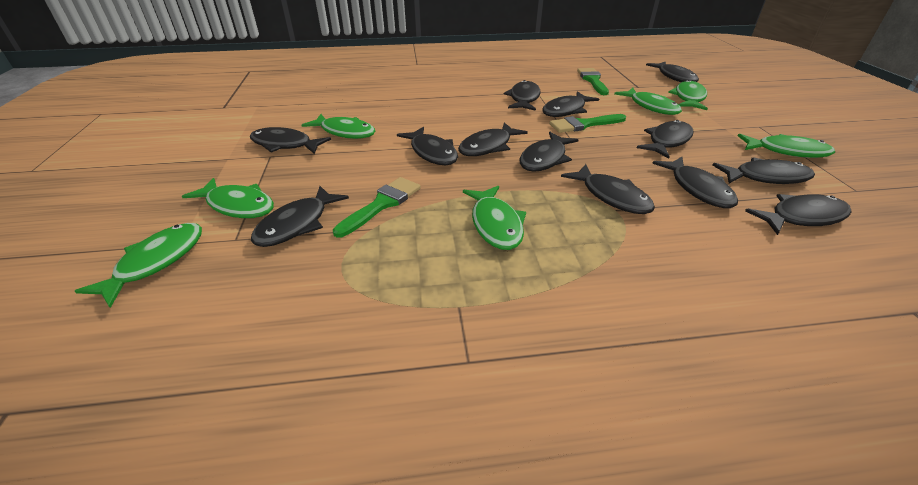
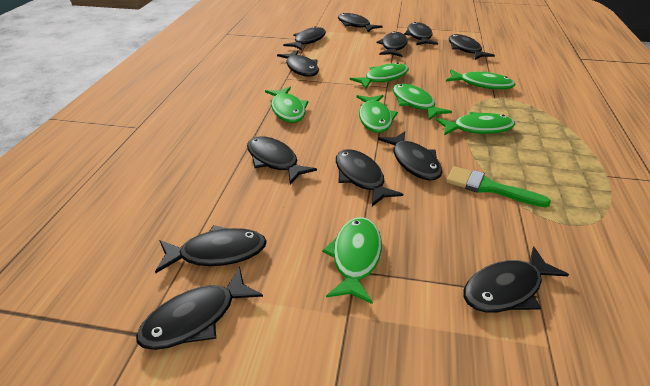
black fish: 13 -> 12
green brush: 3 -> 1

